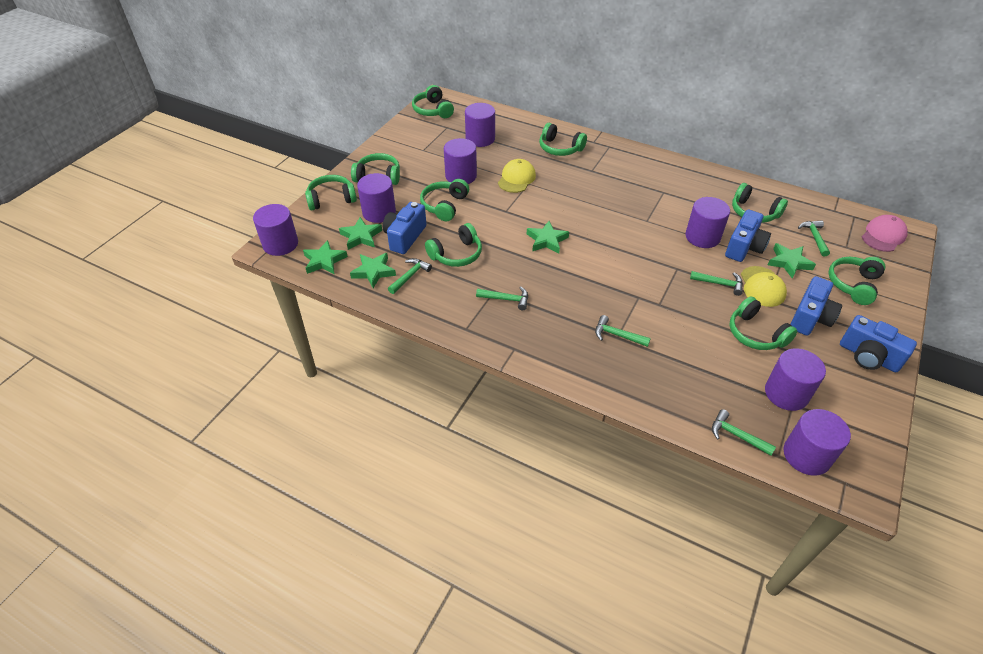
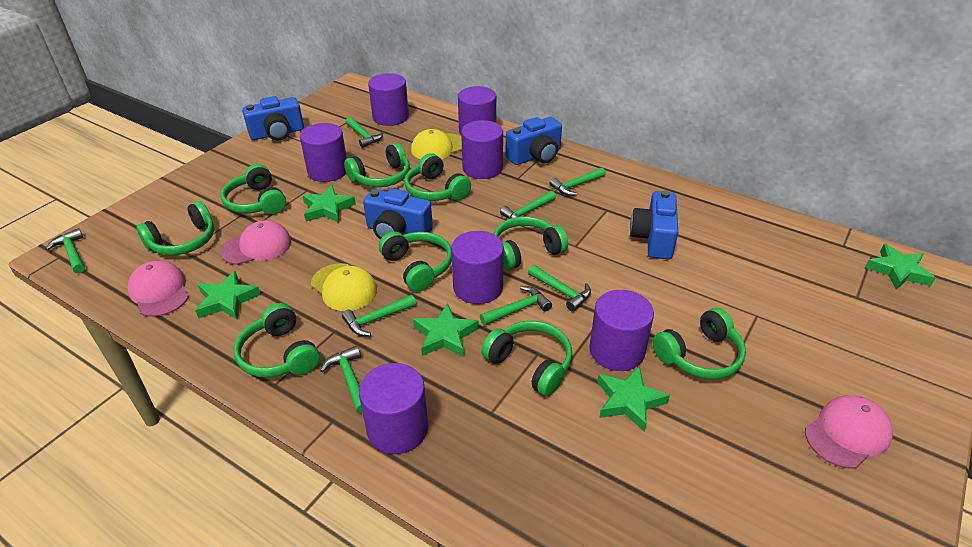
green hammer: 6 -> 8
pink cap: 1 -> 3

